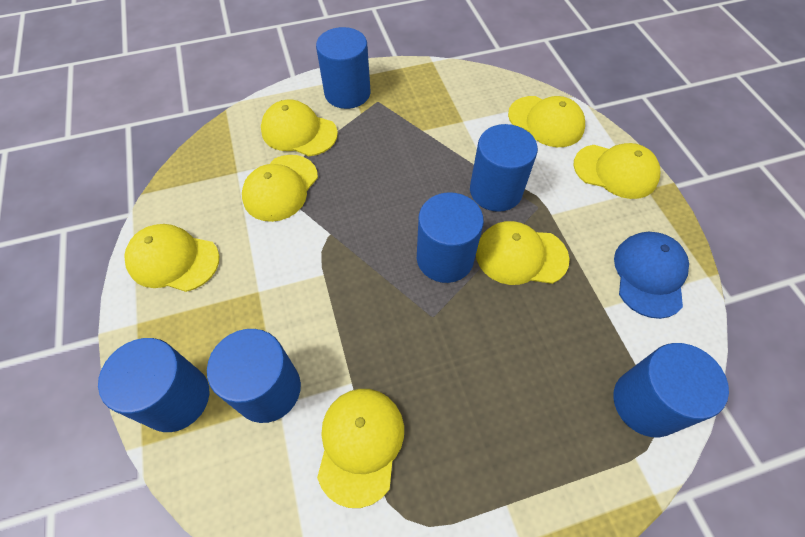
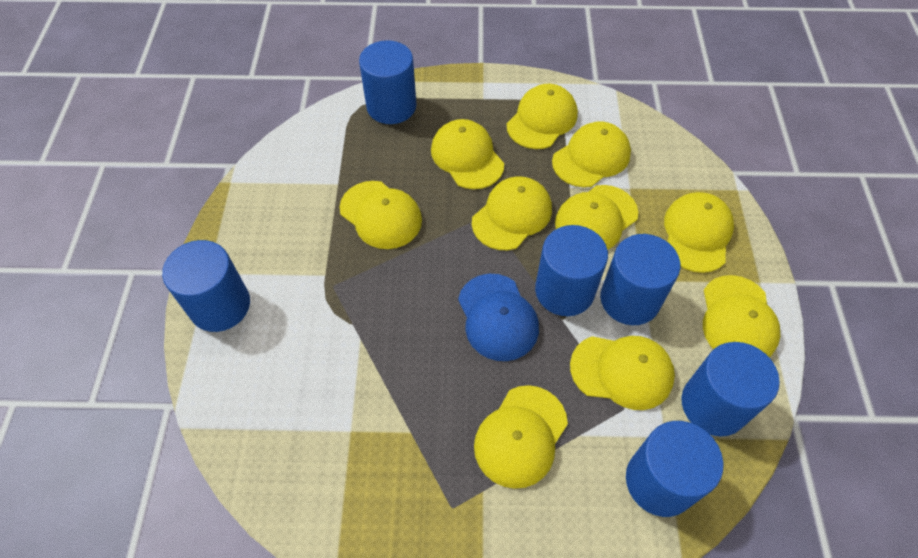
yellow cap: 7 -> 10

